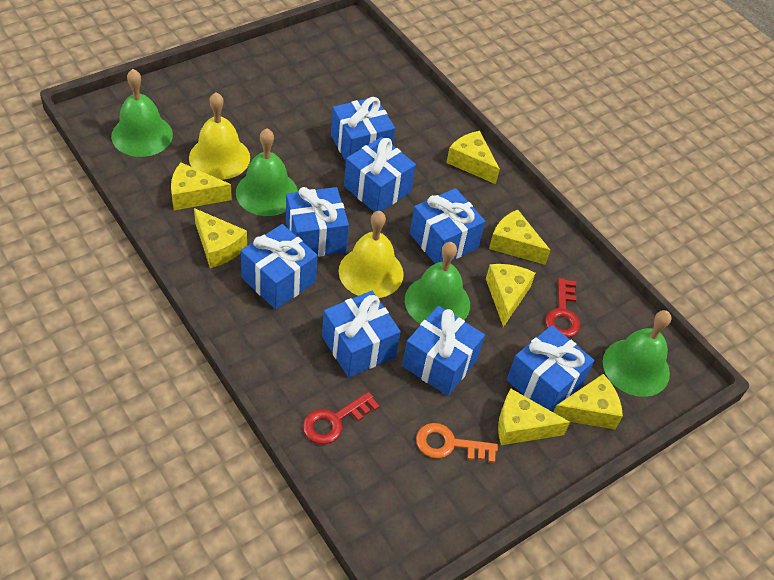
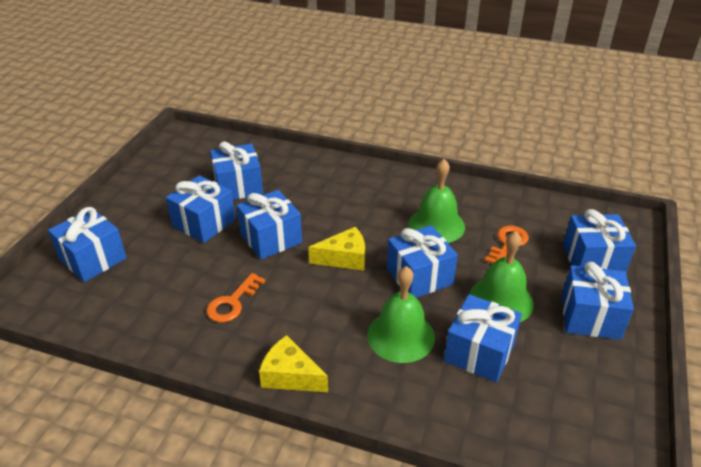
green bell: 4 -> 3
orange key: 1 -> 2
red key: 2 -> 0
yellow bell: 2 -> 0
yellow cheese: 7 -> 2

